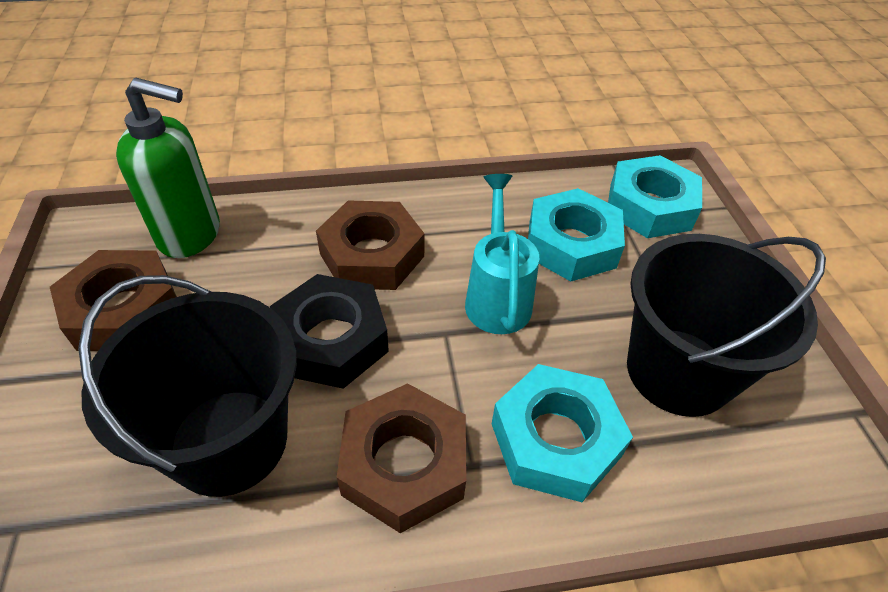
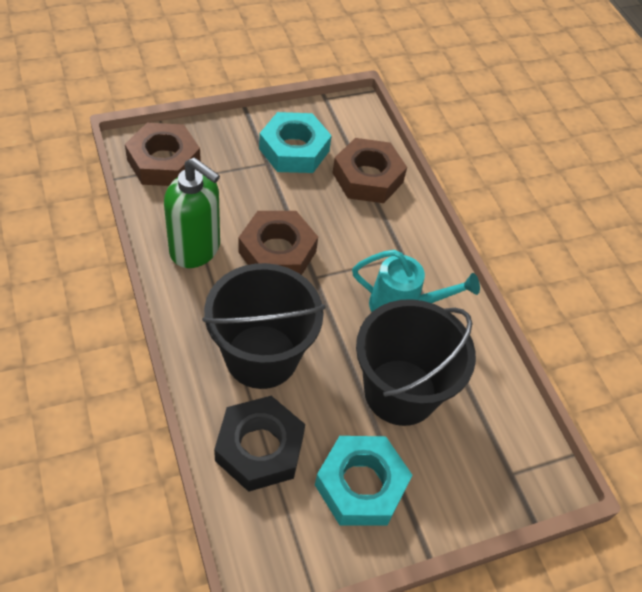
turquoise nut: 3 -> 2

